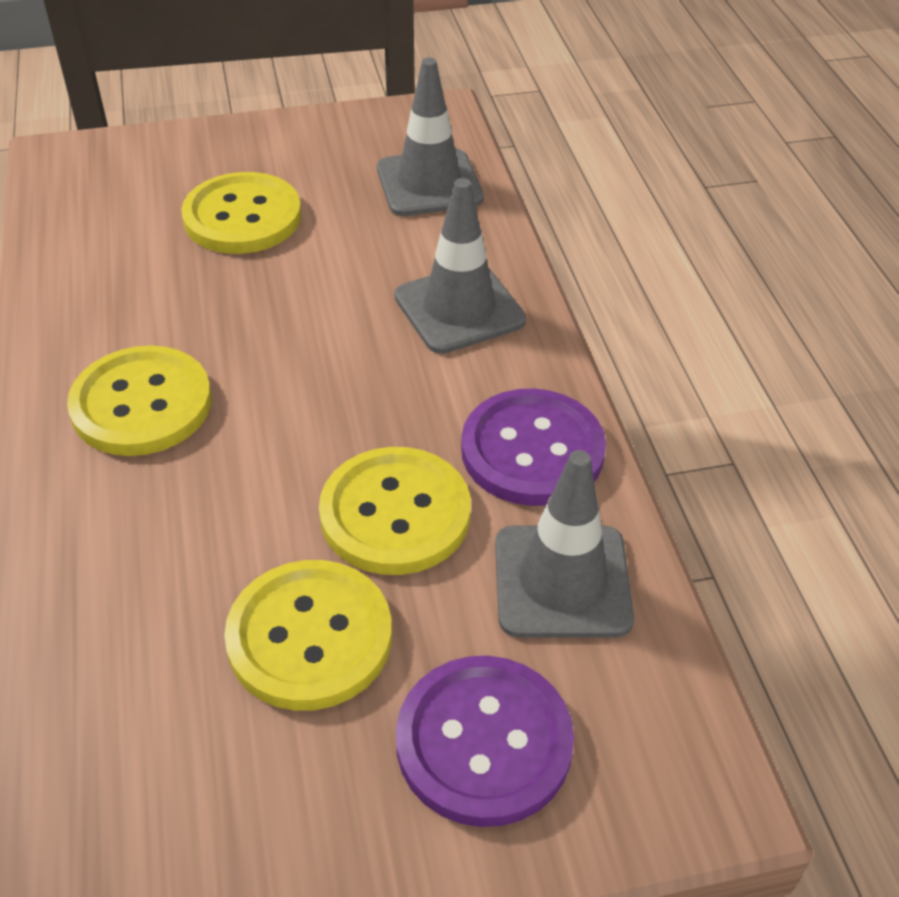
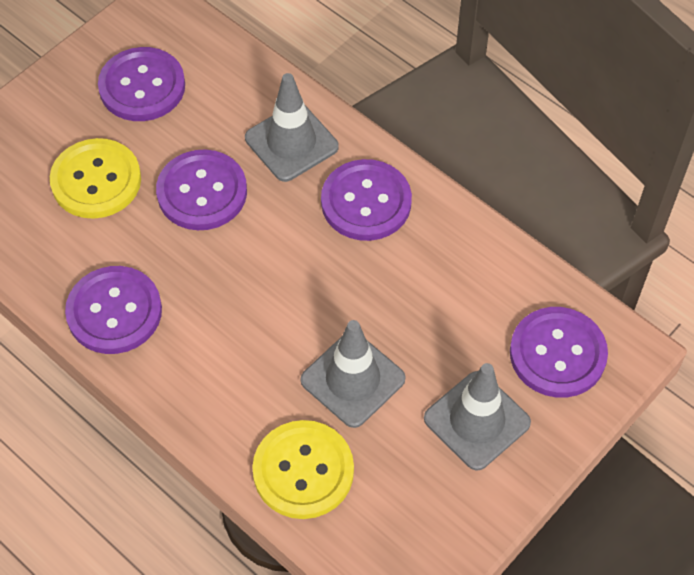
purple button: 2 -> 5
yellow button: 4 -> 2

